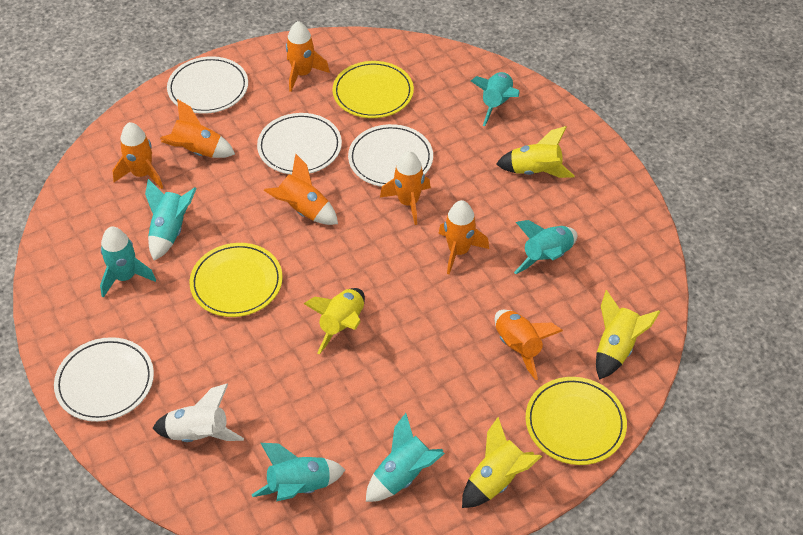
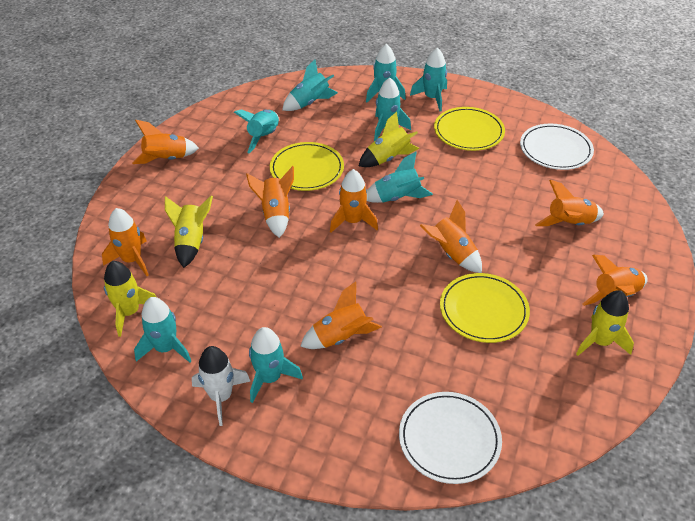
orange rocket: 7 -> 8
turquoise rocket: 6 -> 8
white plate: 4 -> 2

